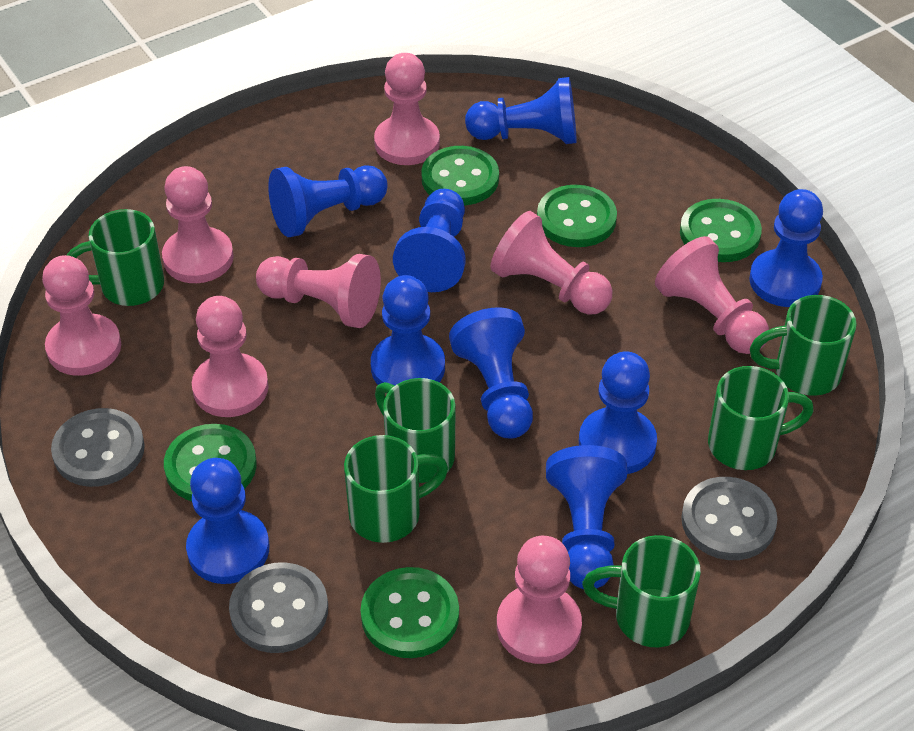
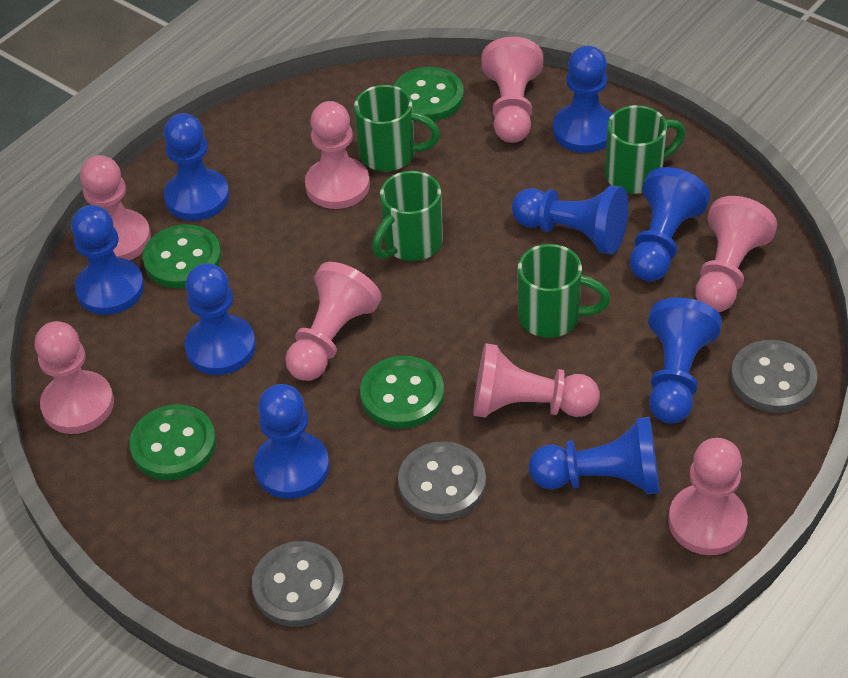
green button: 5 -> 4
green mug: 6 -> 4

